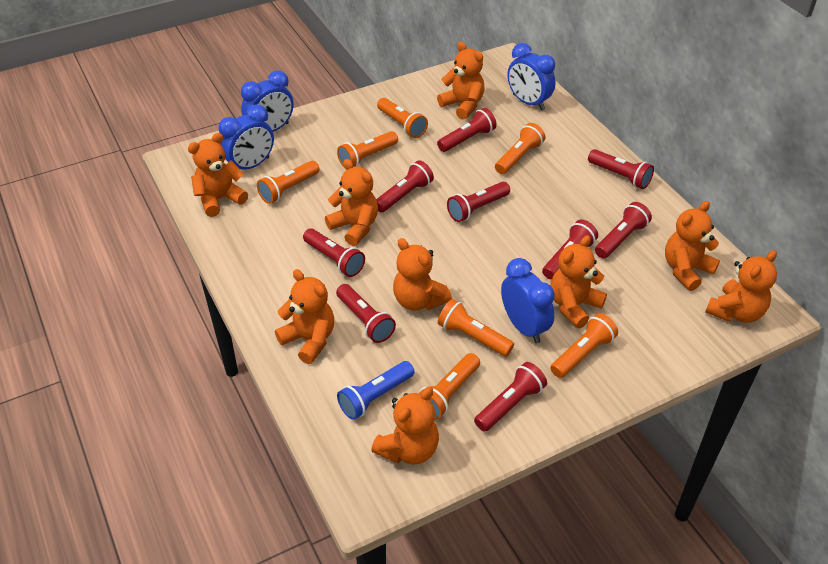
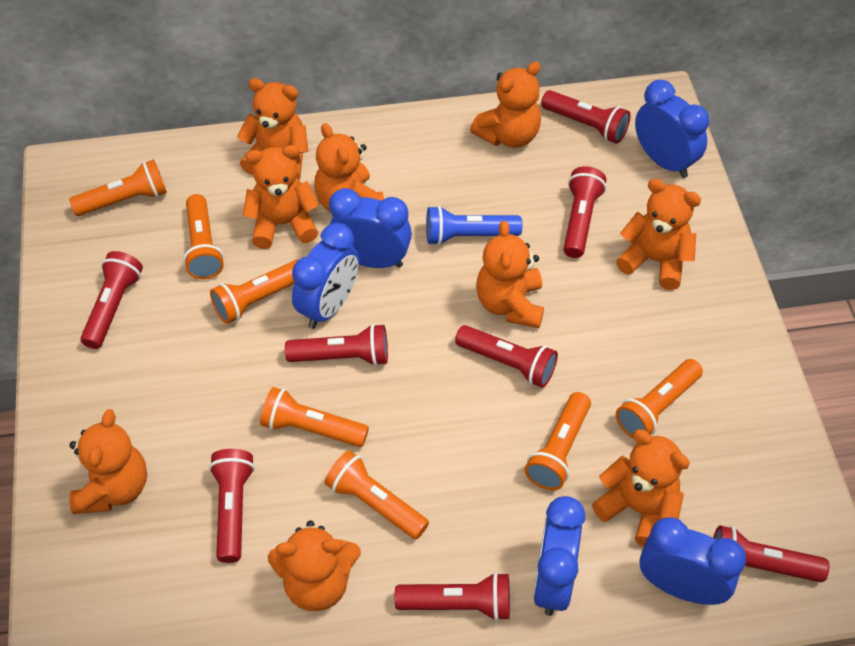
blue clock: 4 -> 5
red flashlight: 9 -> 8

